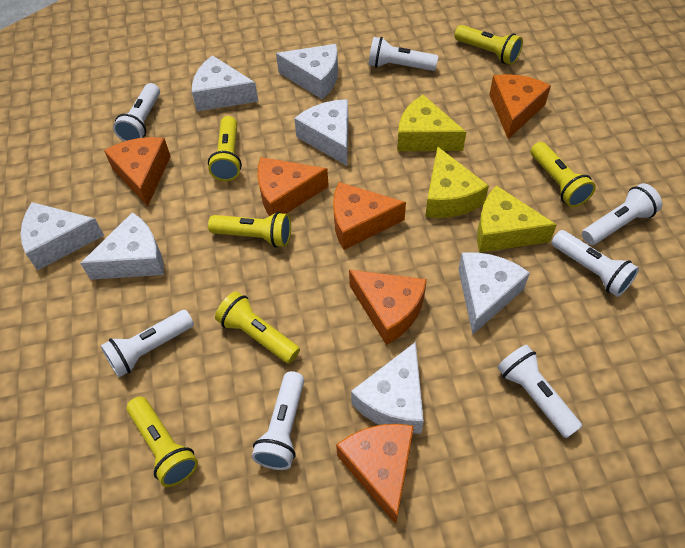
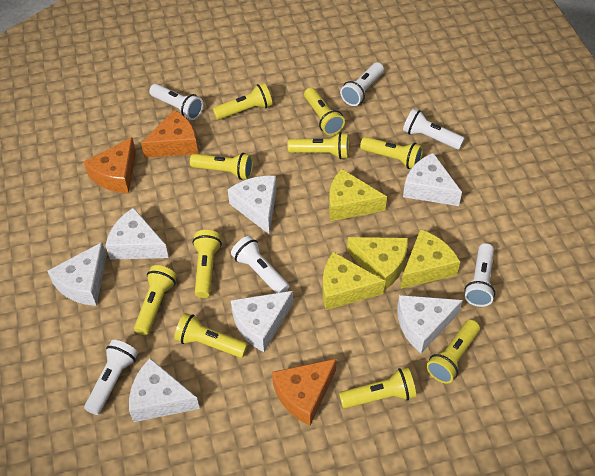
orange cheese: 6 -> 3
white flashlight: 7 -> 6
yellow cheese: 3 -> 4
yellow flashlight: 6 -> 10

